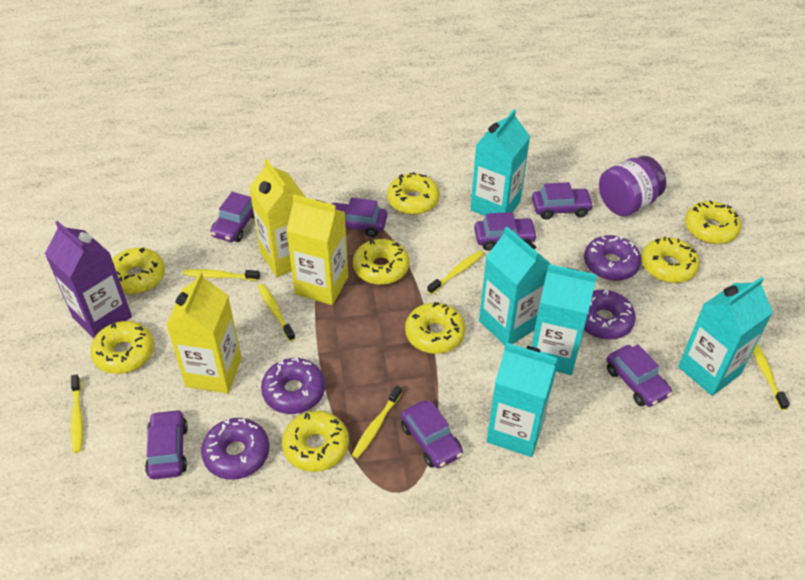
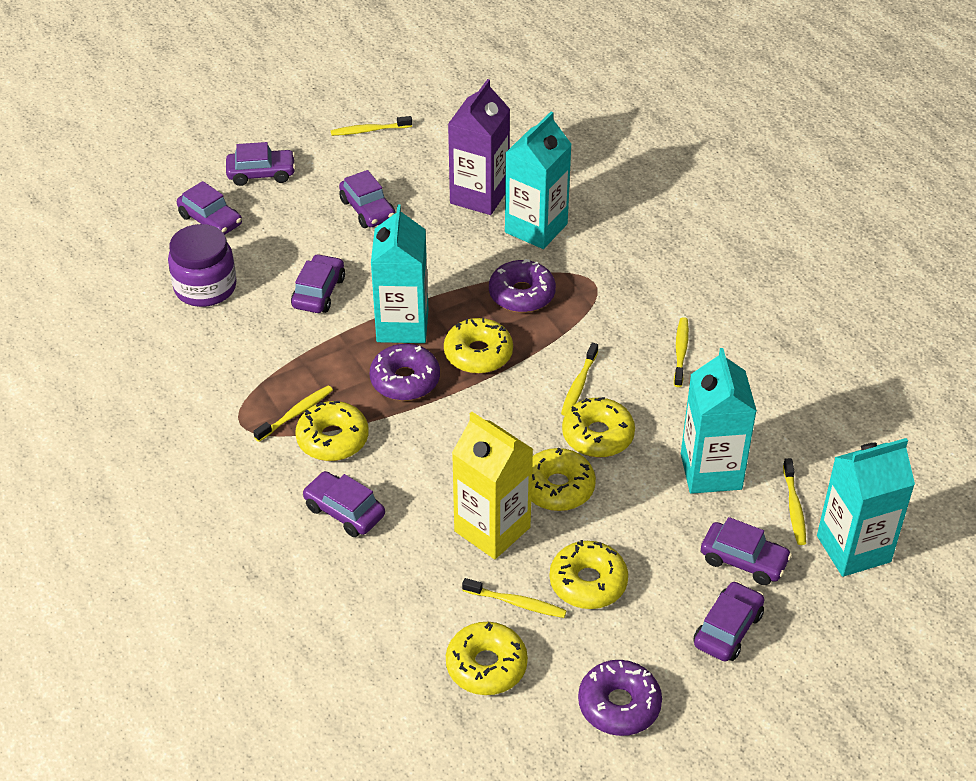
purple donut: 4 -> 3
turquoise carton: 5 -> 4
yellow carton: 3 -> 1
yellow donut: 8 -> 6

